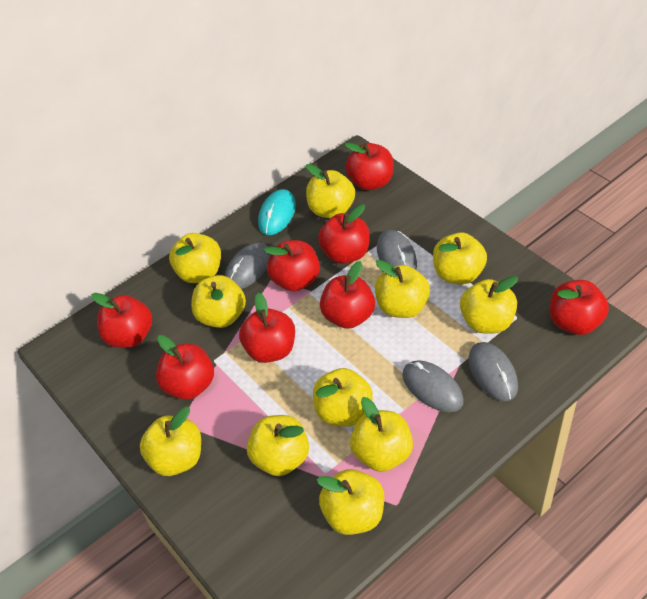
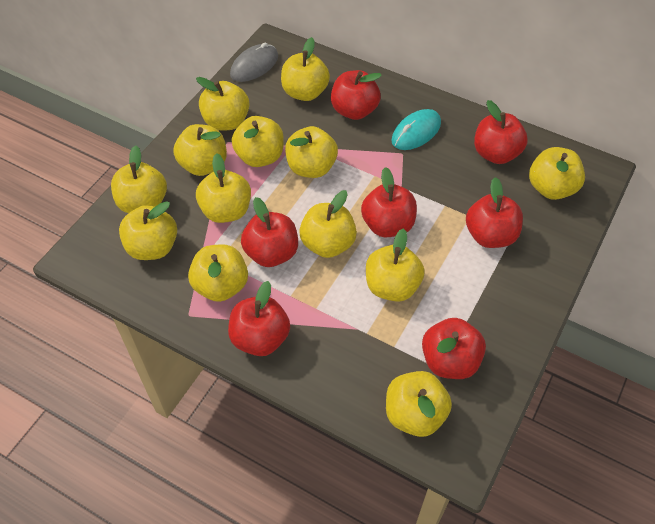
grey mouse: 4 -> 1
red apple: 8 -> 7
yellow apple: 11 -> 13

